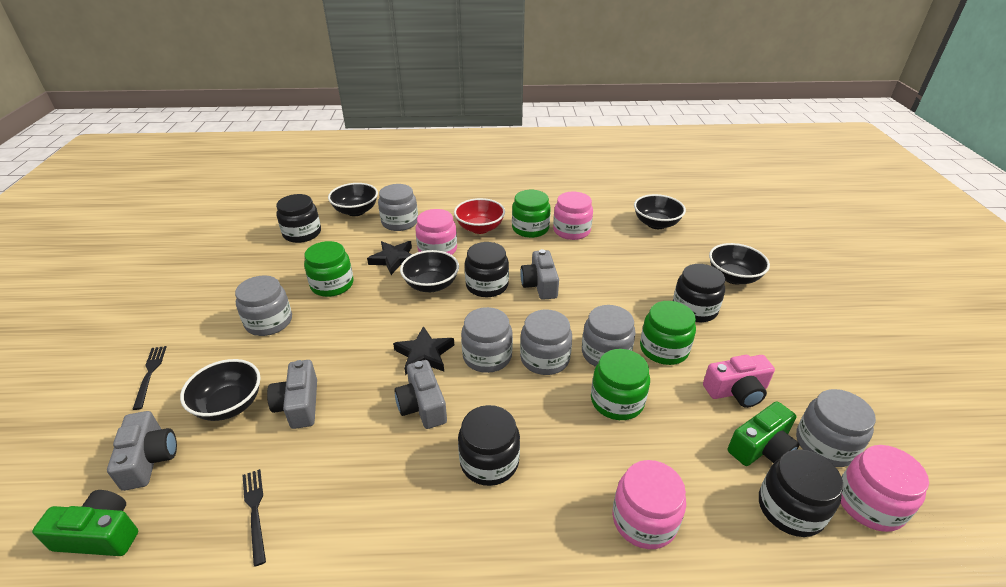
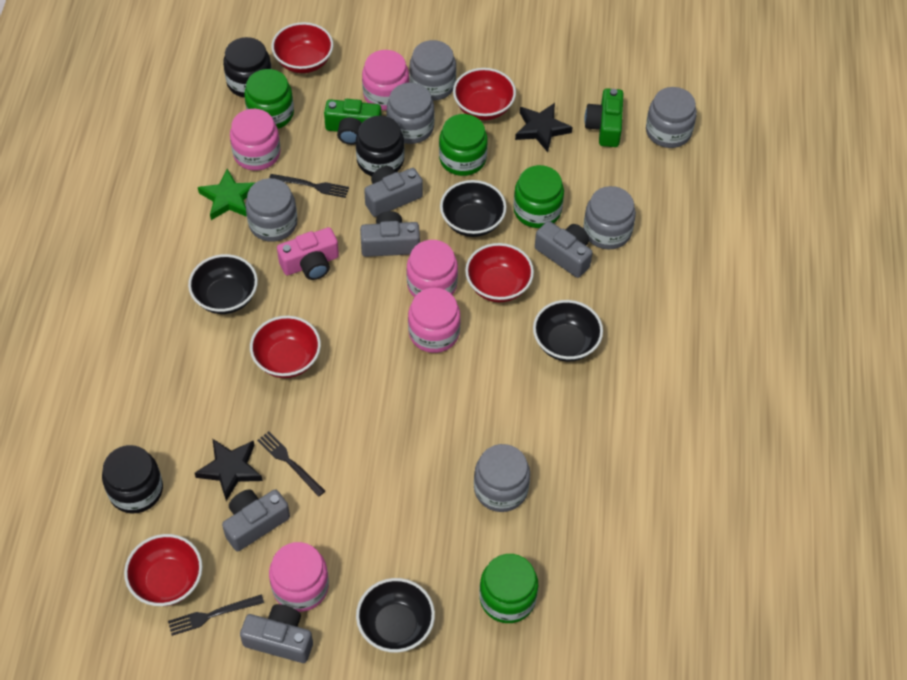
black bowl: 5 -> 4
black fork: 2 -> 3
black jar: 5 -> 3
green star: 0 -> 1
grey camera: 4 -> 5
pink jar: 4 -> 5
red bowl: 1 -> 5

